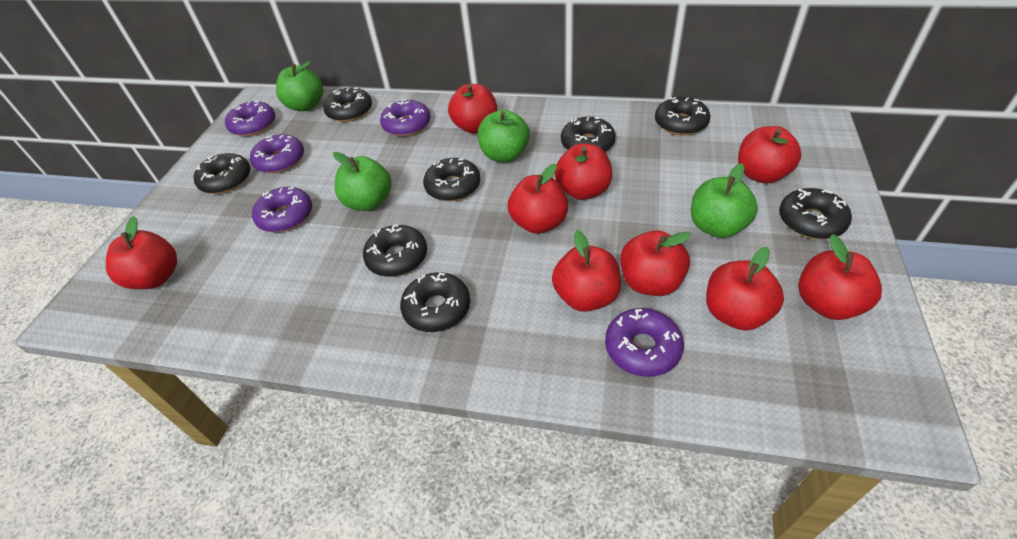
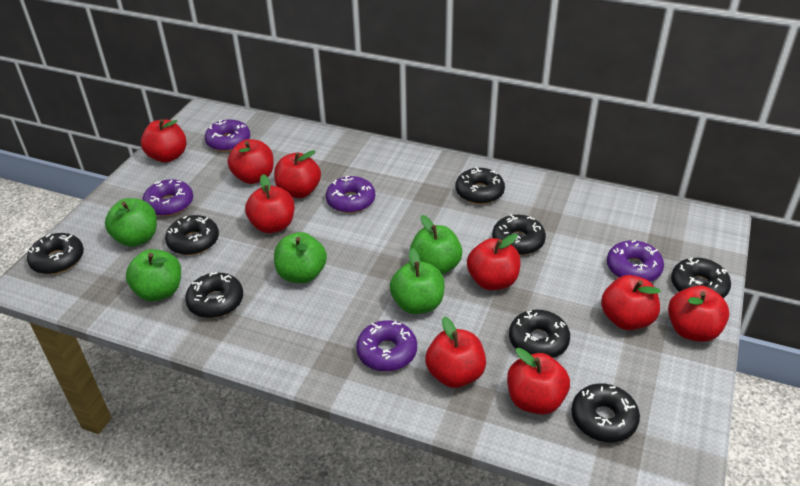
green apple: 4 -> 5

